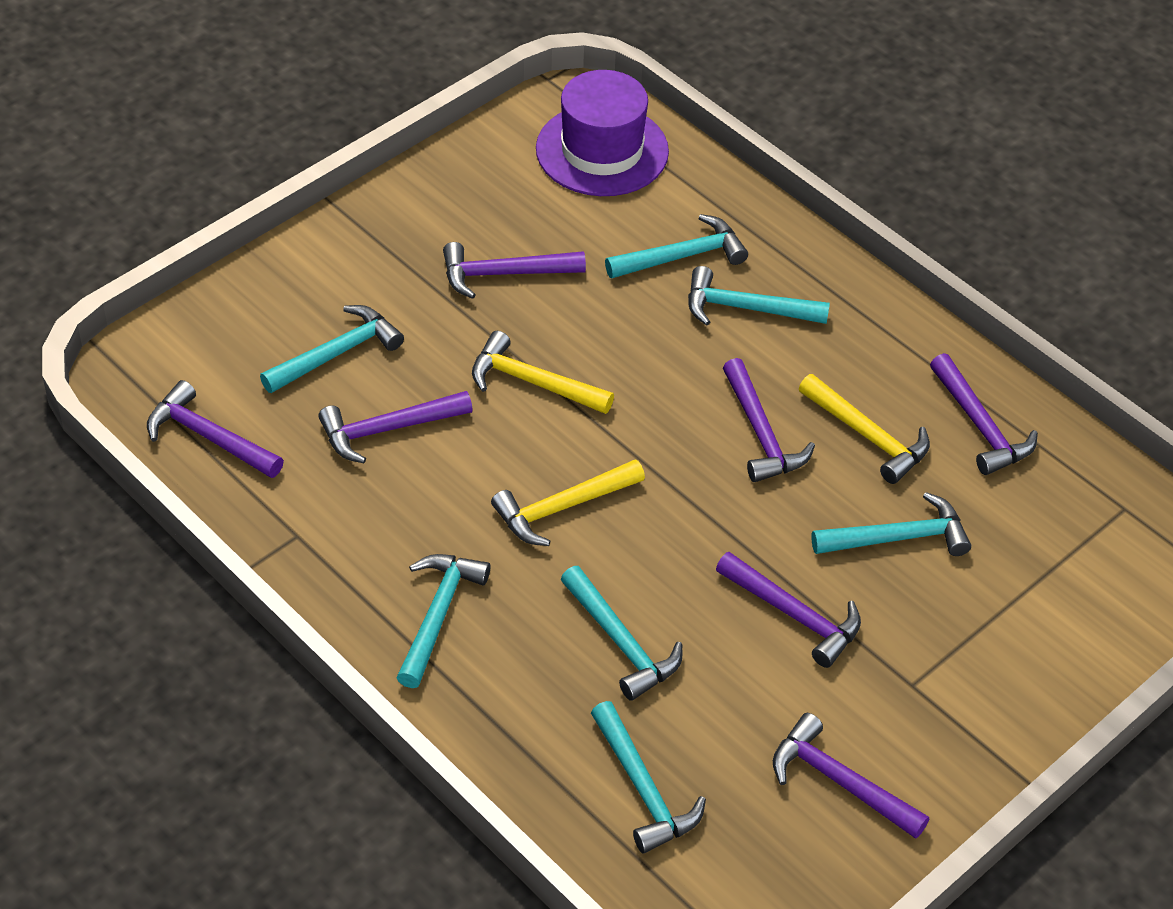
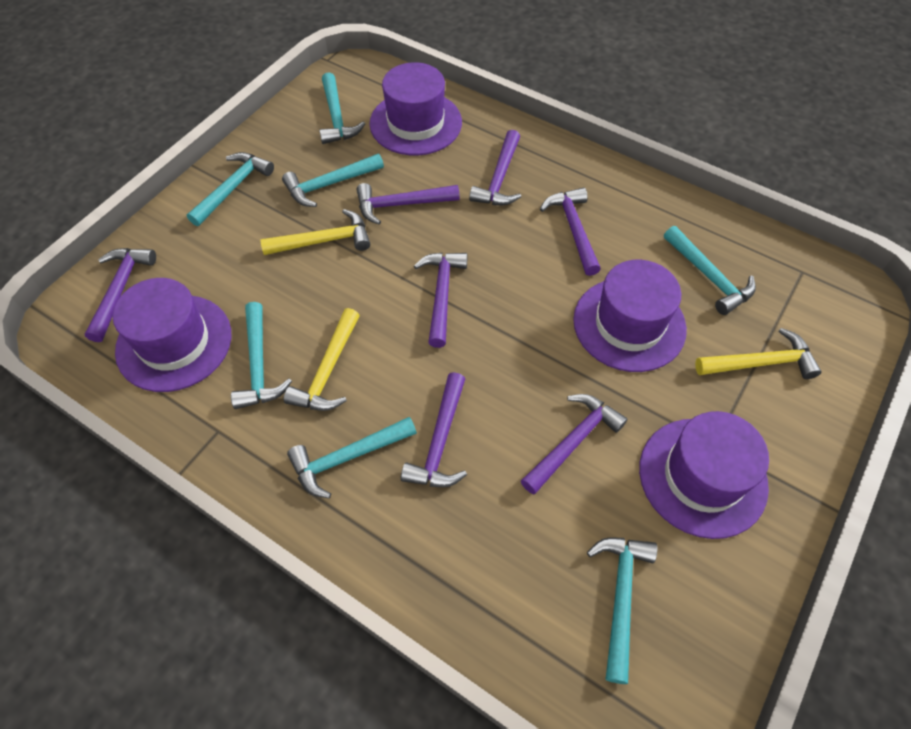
purple hat: 1 -> 4

